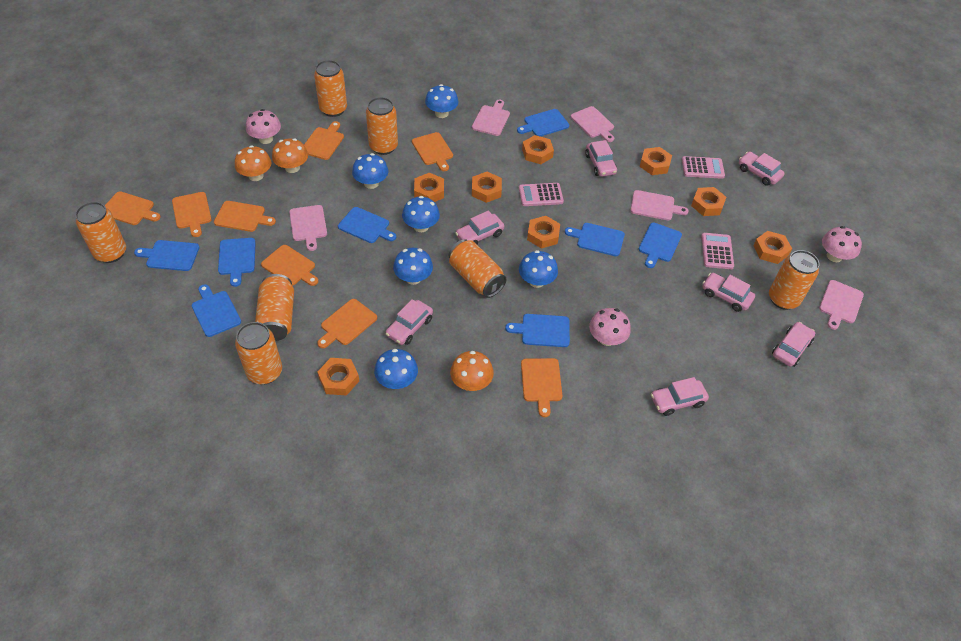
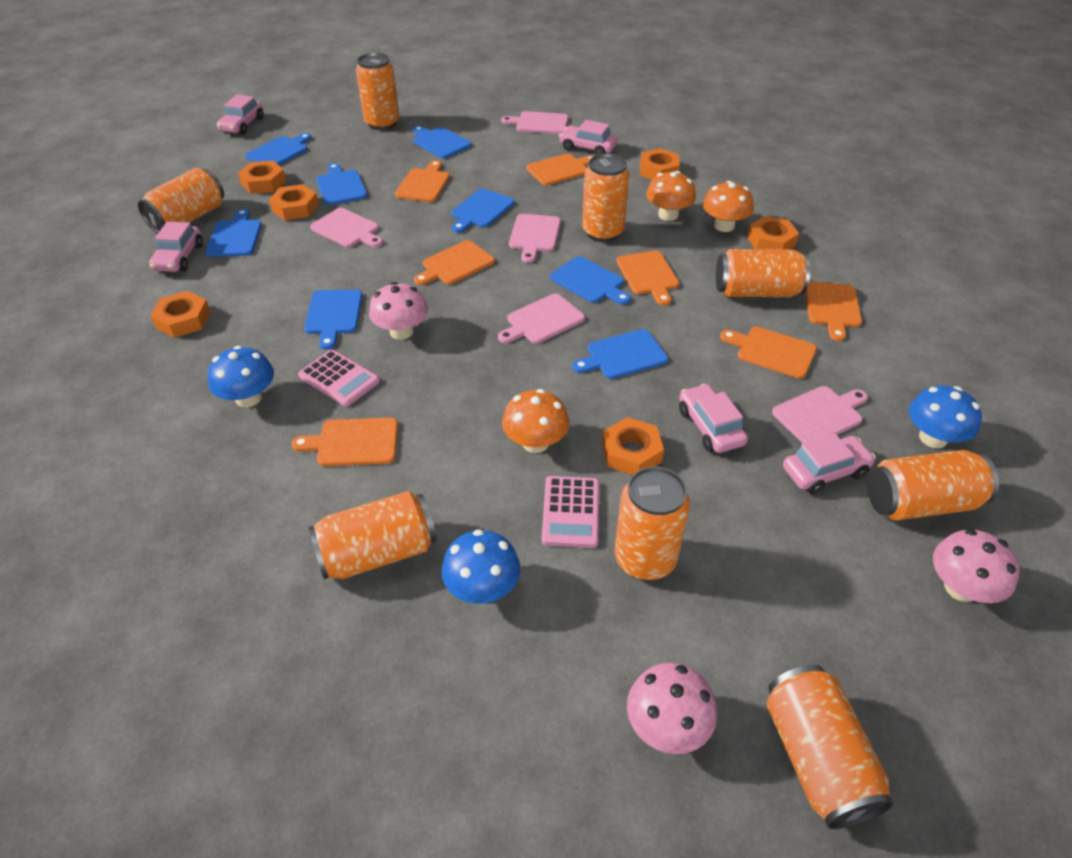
blue mushroom: 6 -> 3
orange can: 7 -> 8
orange cutting board: 8 -> 7
orange nut: 8 -> 6
pink calculator: 3 -> 2
pink car: 7 -> 5

